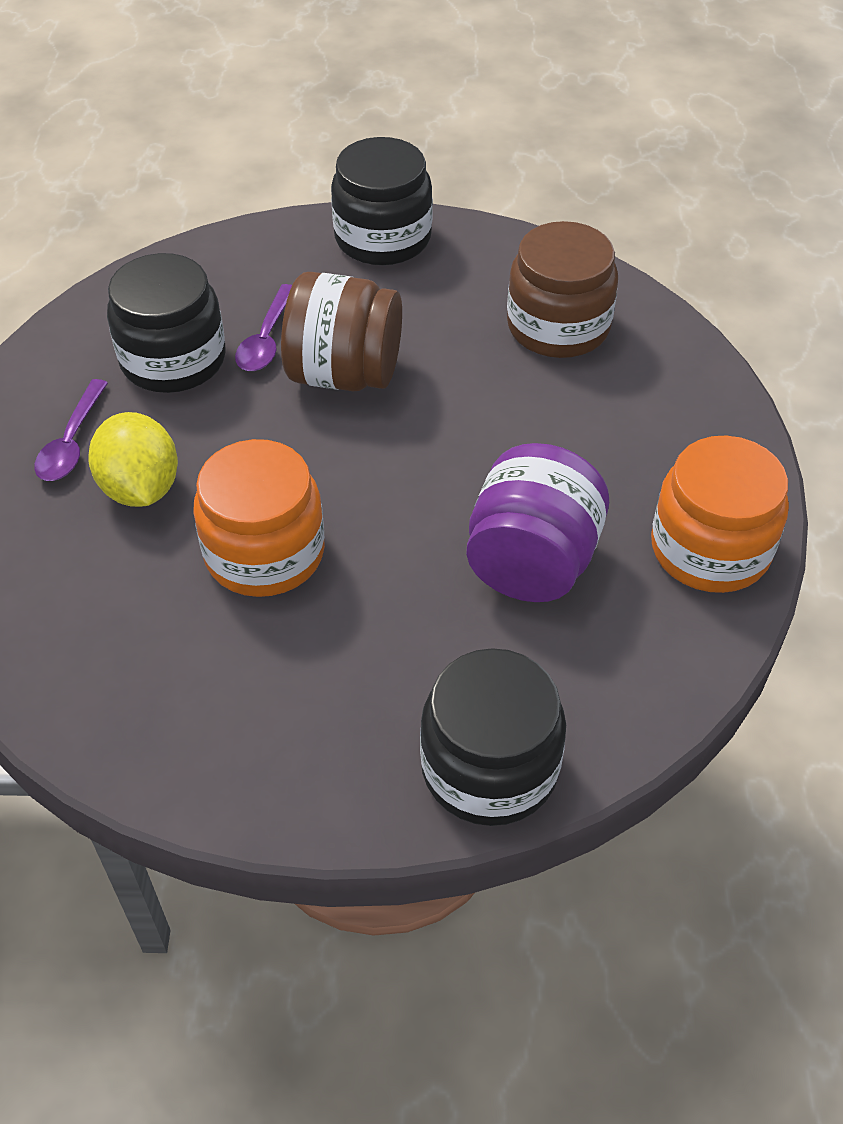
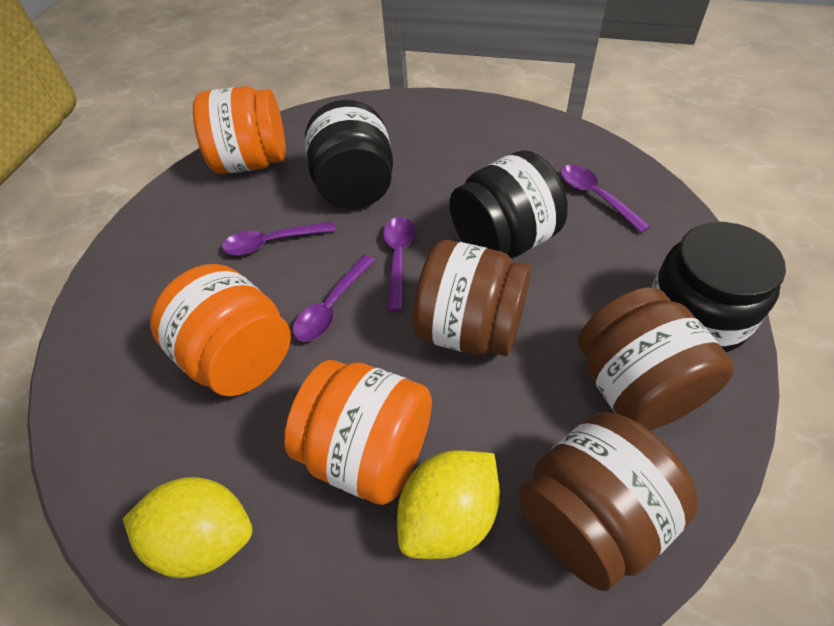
brown jar: 2 -> 3
orange jar: 2 -> 3
purple jar: 1 -> 0
purple spoon: 2 -> 4
yellow lemon: 1 -> 2

